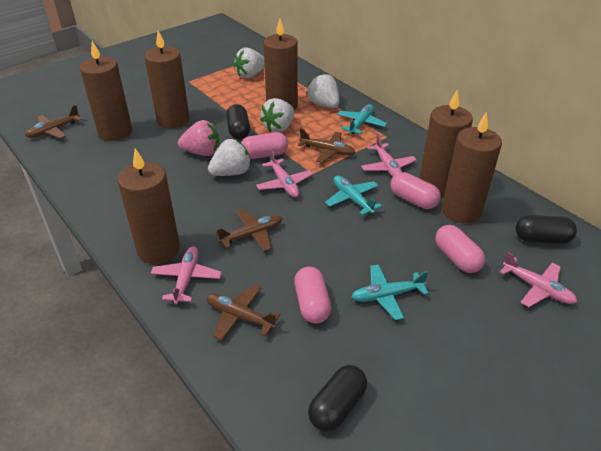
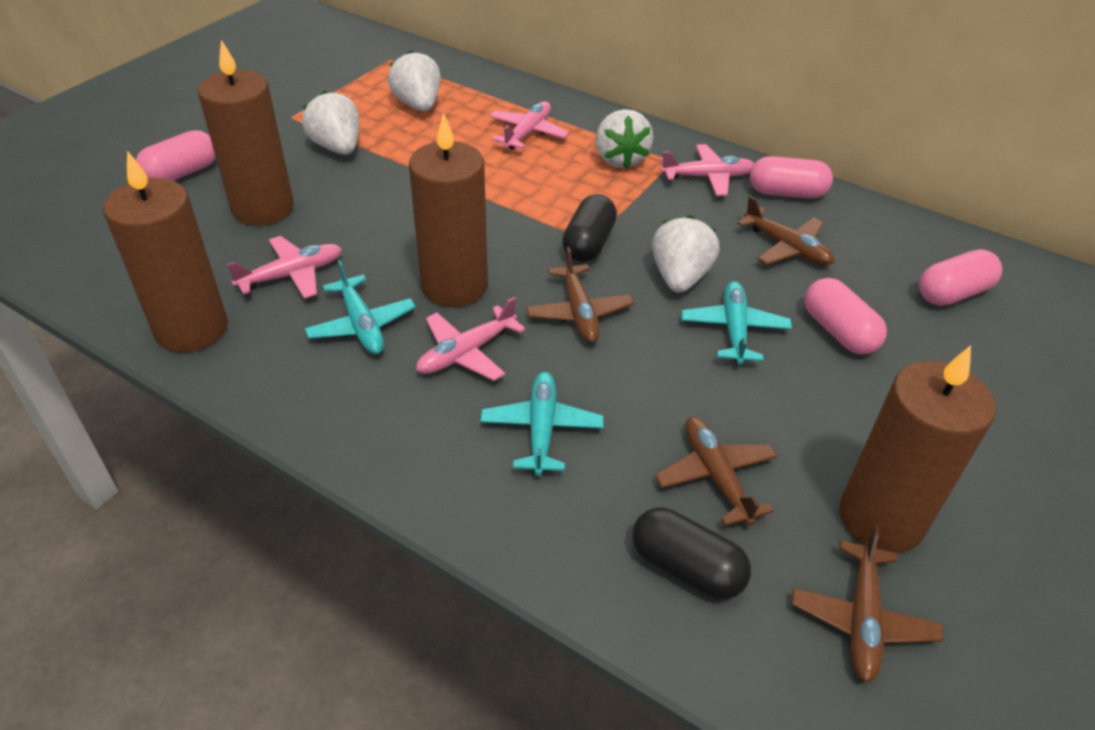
black capsule: 3 -> 2
brown candle: 6 -> 4
pink strawberry: 1 -> 0

